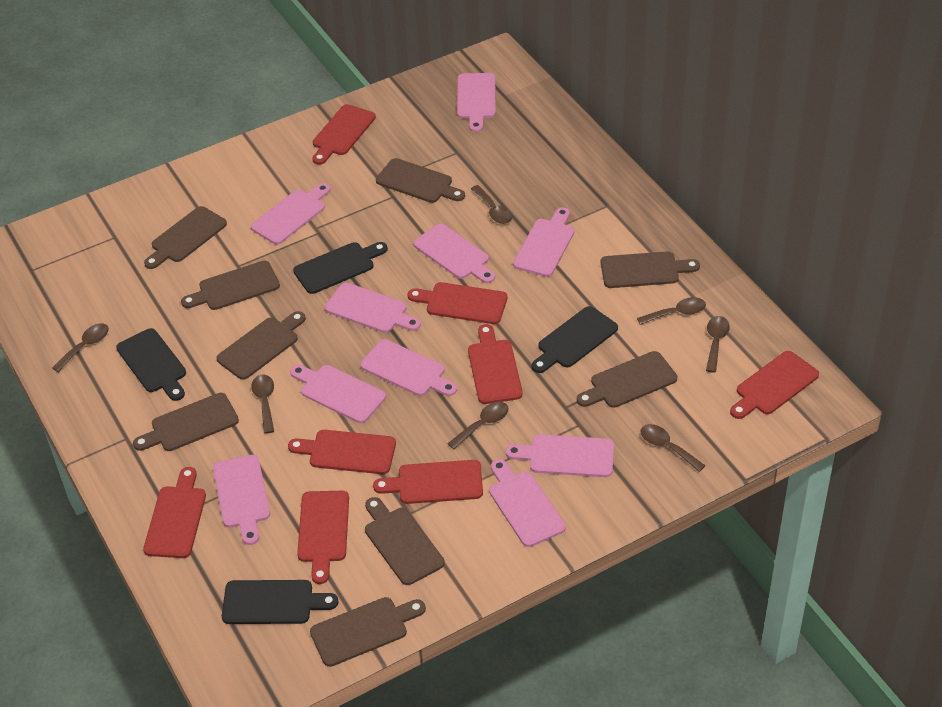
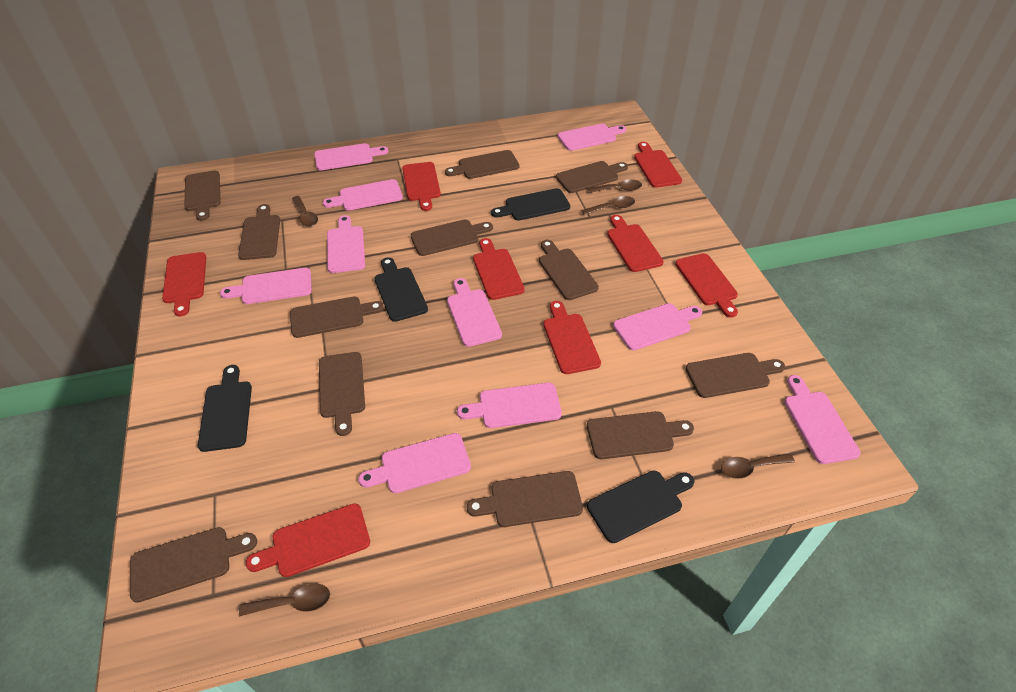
brown cutting board: 9 -> 12
brown spoon: 7 -> 5

